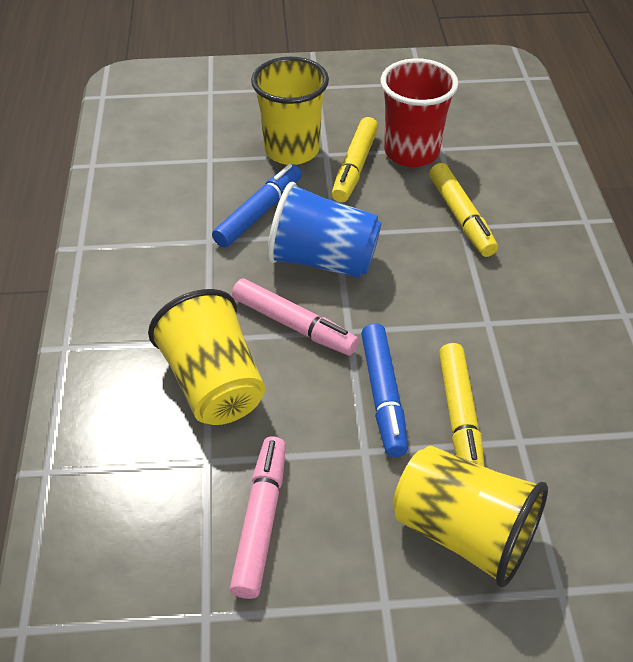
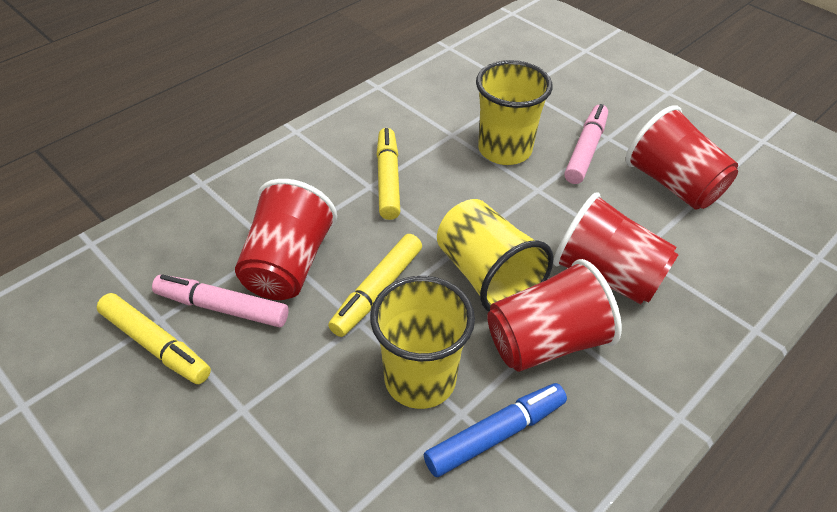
blue cup: 1 -> 0
blue marker: 2 -> 1
red cup: 1 -> 4

